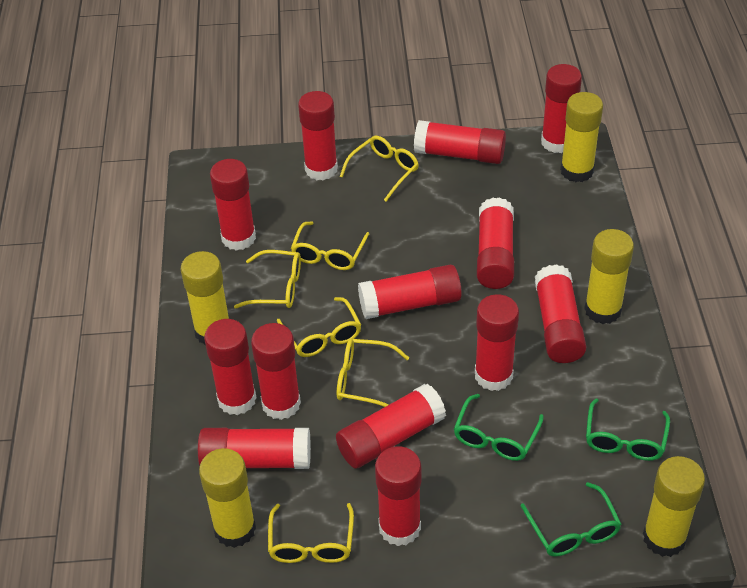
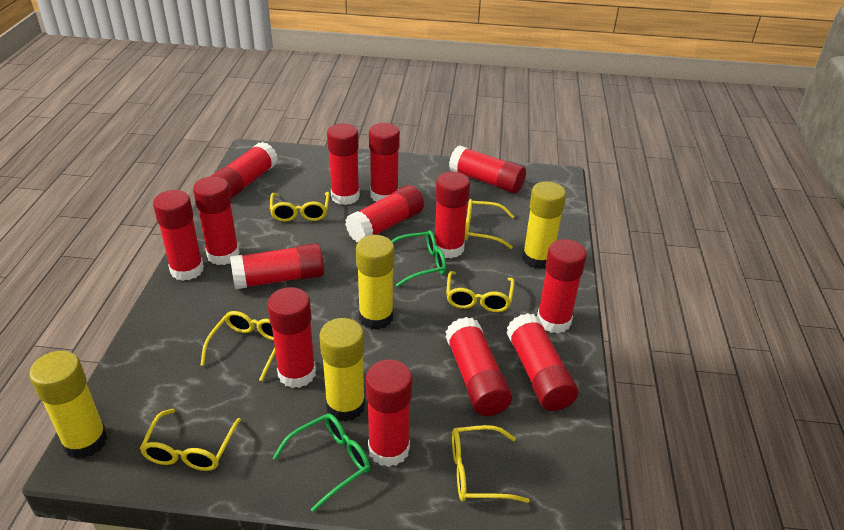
green glasses: 3 -> 2
red glue stick: 13 -> 14
yellow glue stick: 5 -> 4

